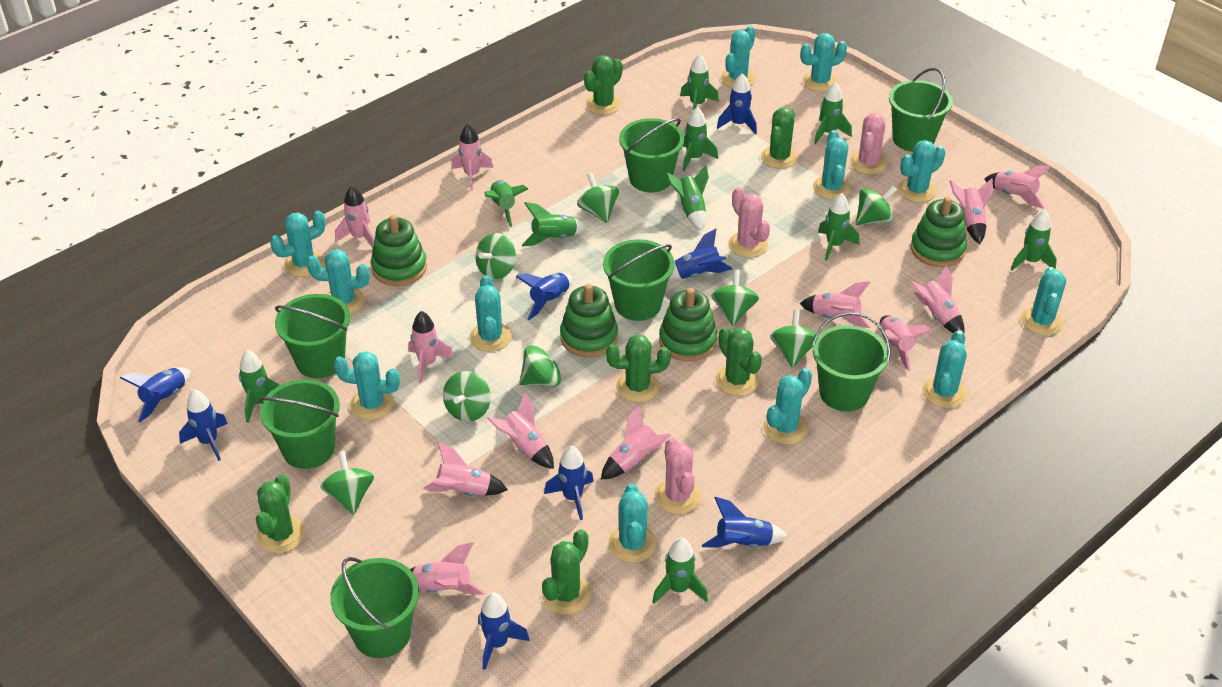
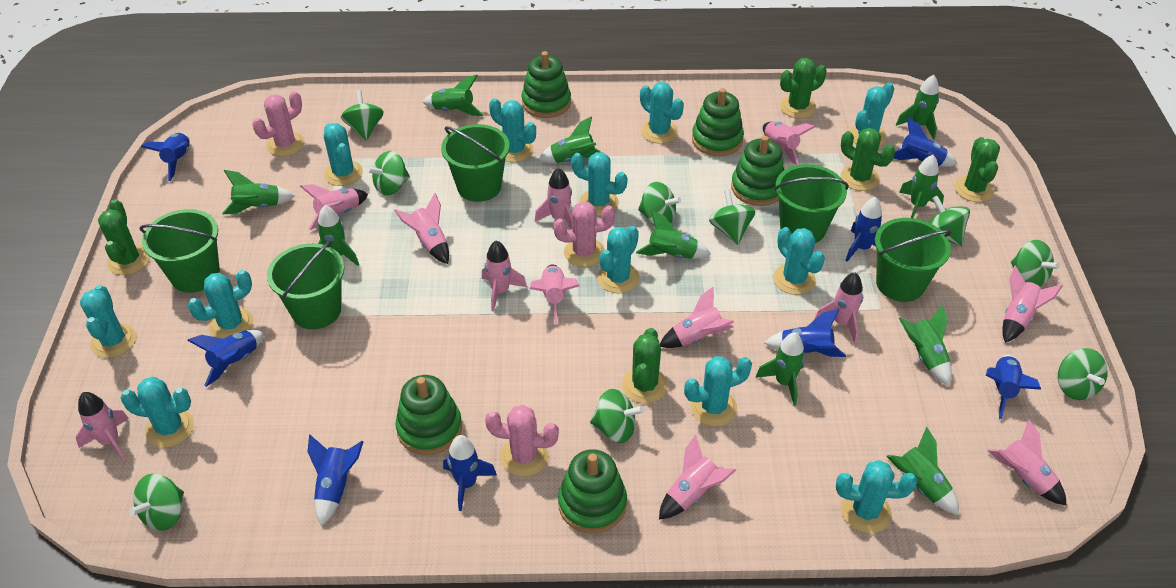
green bucket: 7 -> 5
green cactus: 6 -> 5
green spinning top: 8 -> 9
green stacking toy: 4 -> 5

